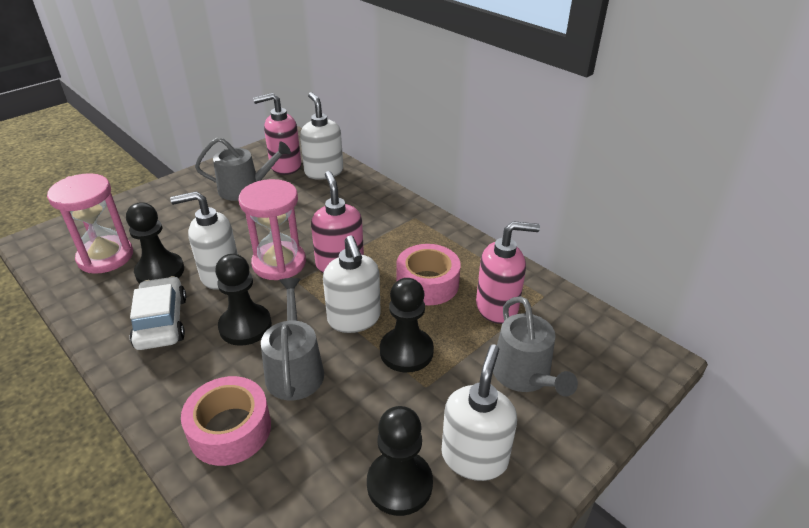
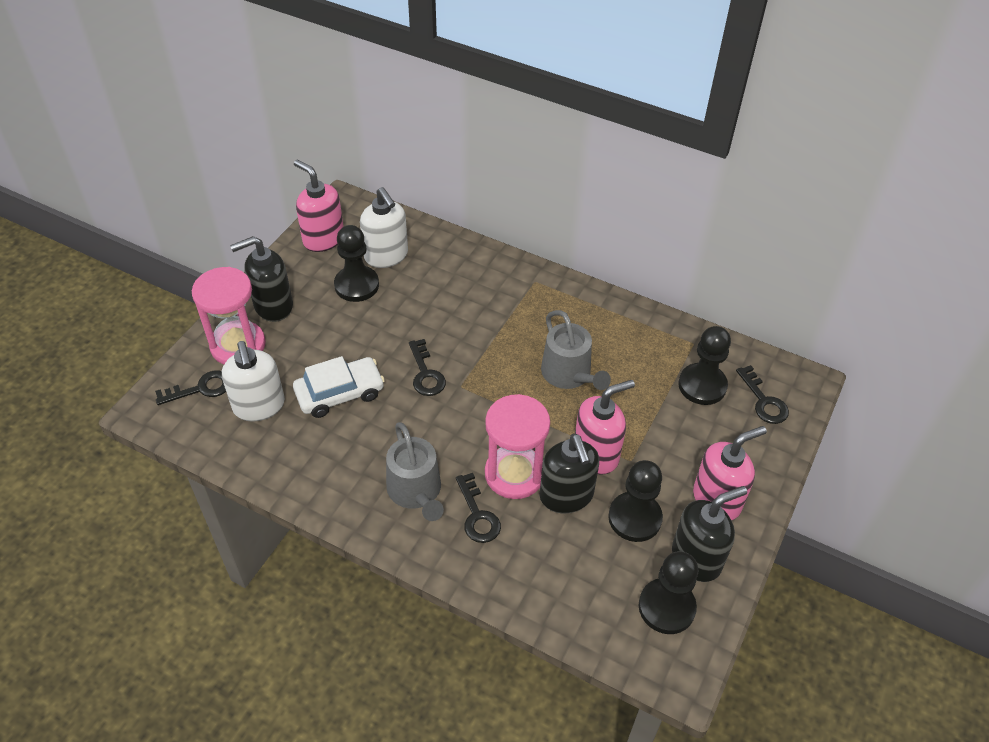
black key: 0 -> 4
black soap dispenser: 0 -> 3
grey watering can: 3 -> 2
pink tape: 2 -> 0
white soap dispenser: 4 -> 2

